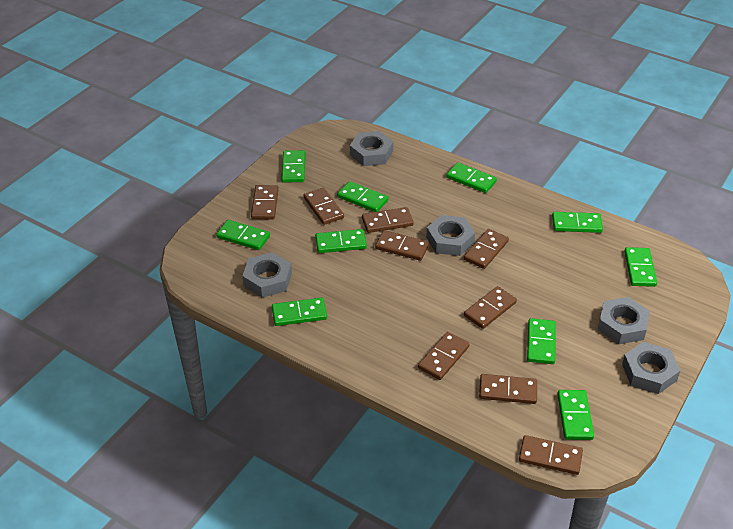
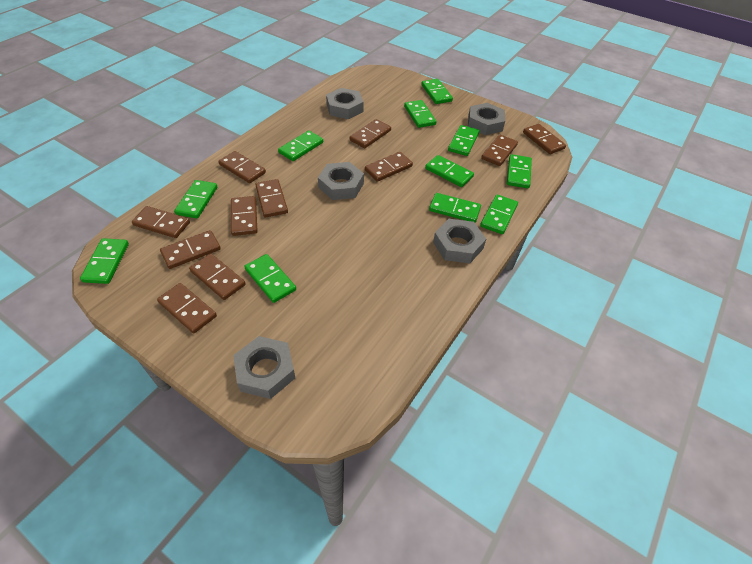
brown domino: 9 -> 11
green domino: 10 -> 11

